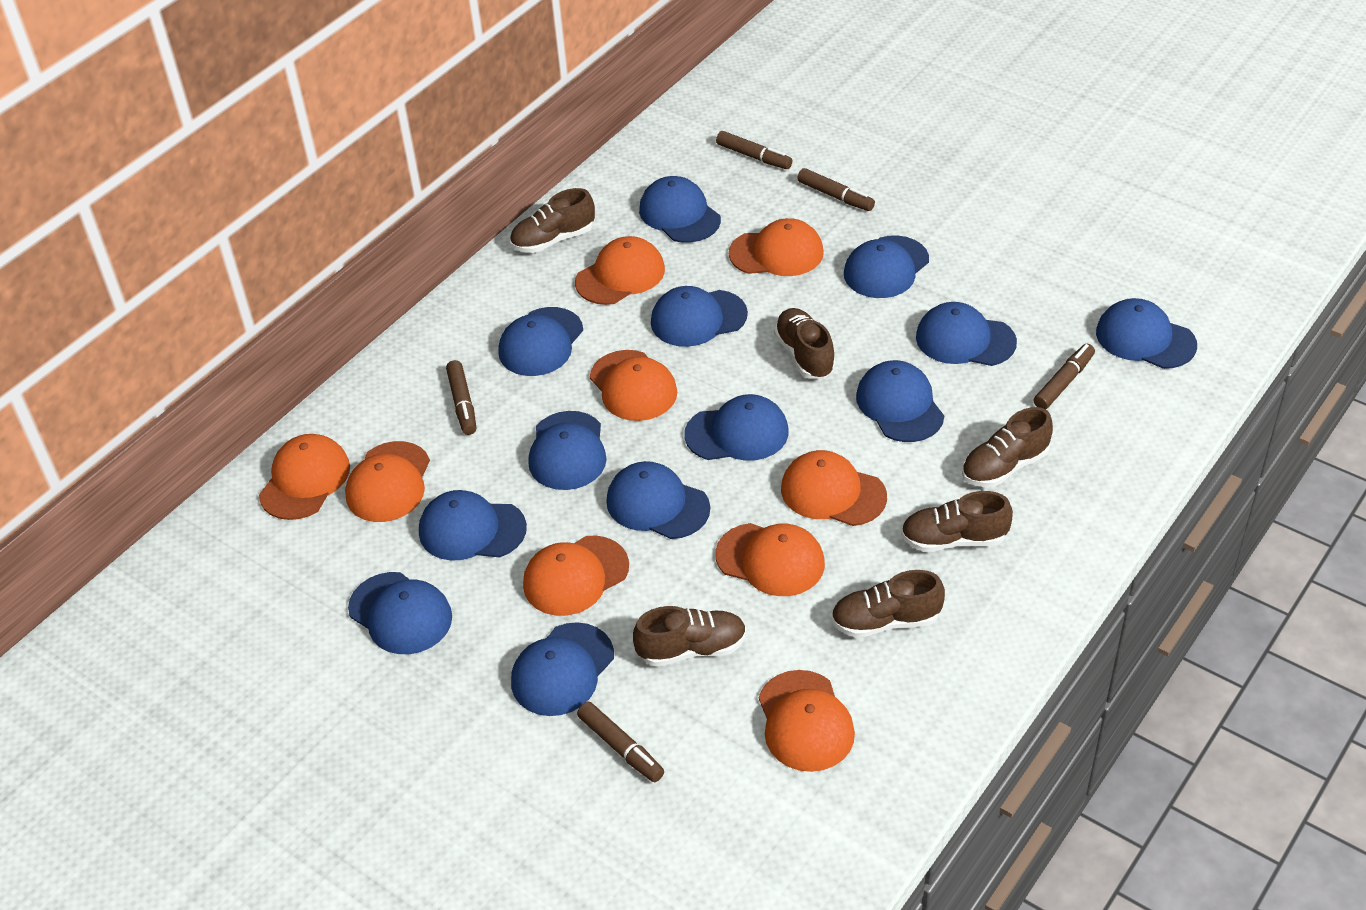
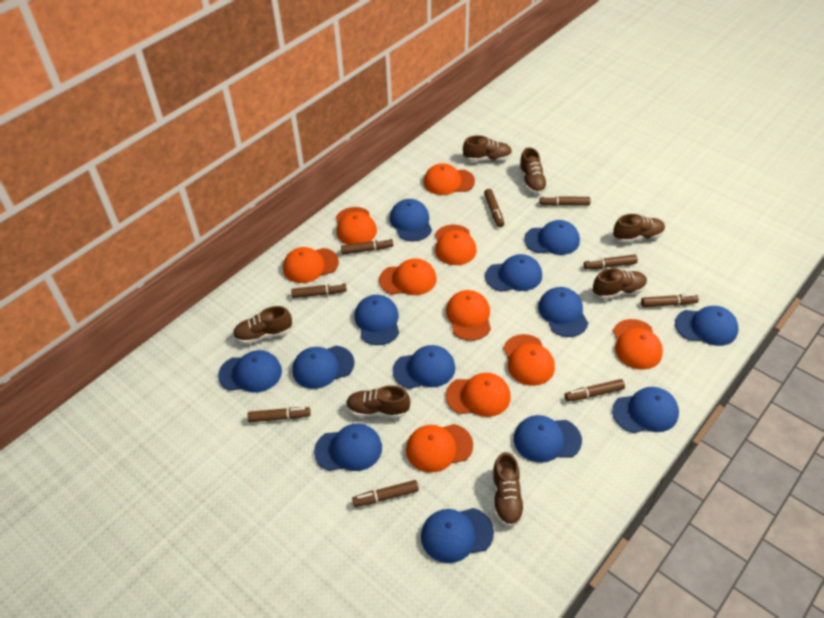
brown marker: 5 -> 9
brown shoe: 6 -> 7
orange cap: 9 -> 10

